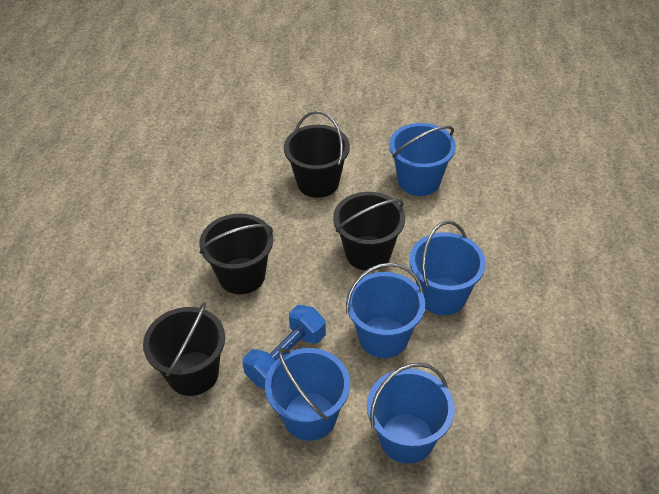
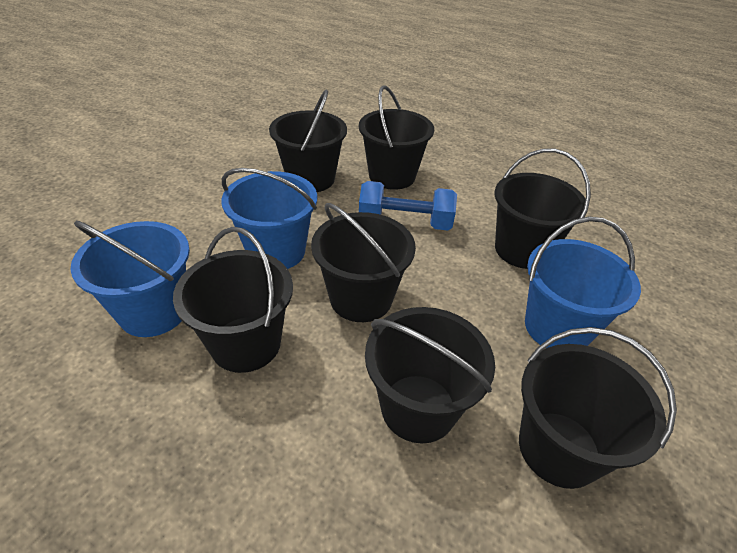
black bucket: 4 -> 7
blue bucket: 5 -> 3

